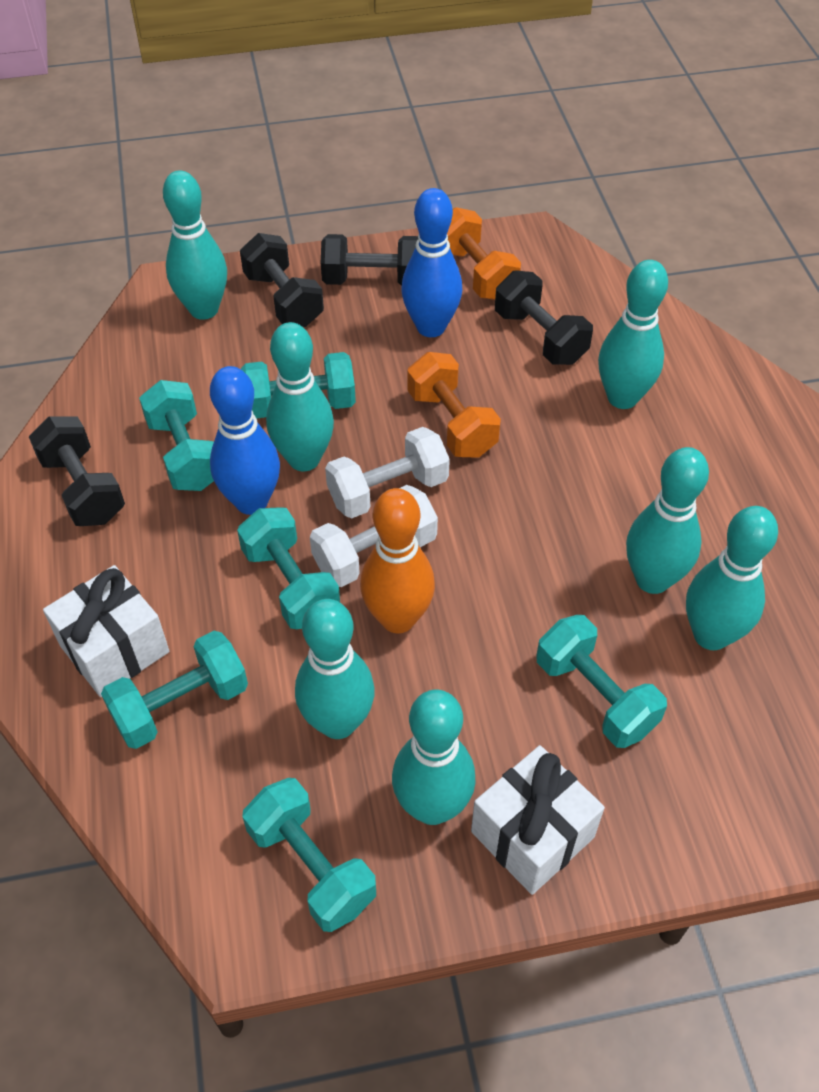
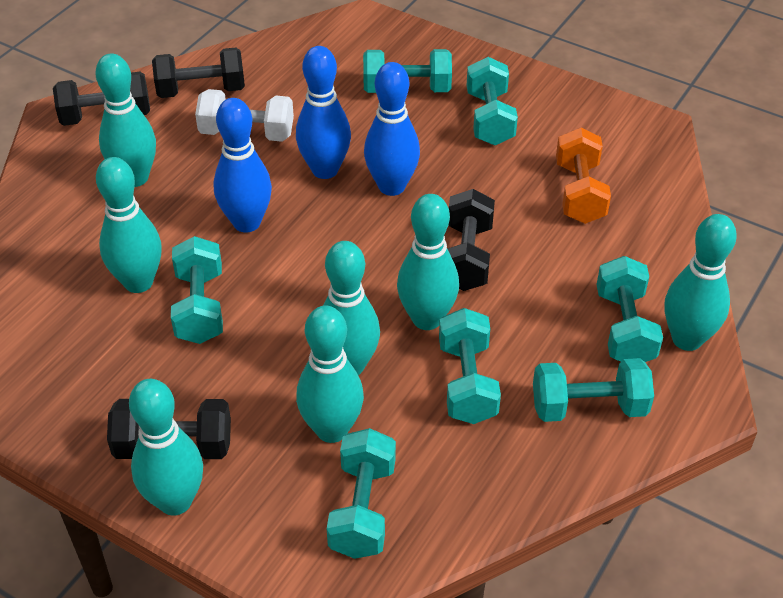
blue bowling pin: 2 -> 3
orange bowling pin: 1 -> 0
orange dumbbell: 2 -> 1
turquoise dumbbell: 6 -> 7
white dumbbell: 2 -> 1
white gift: 2 -> 0

